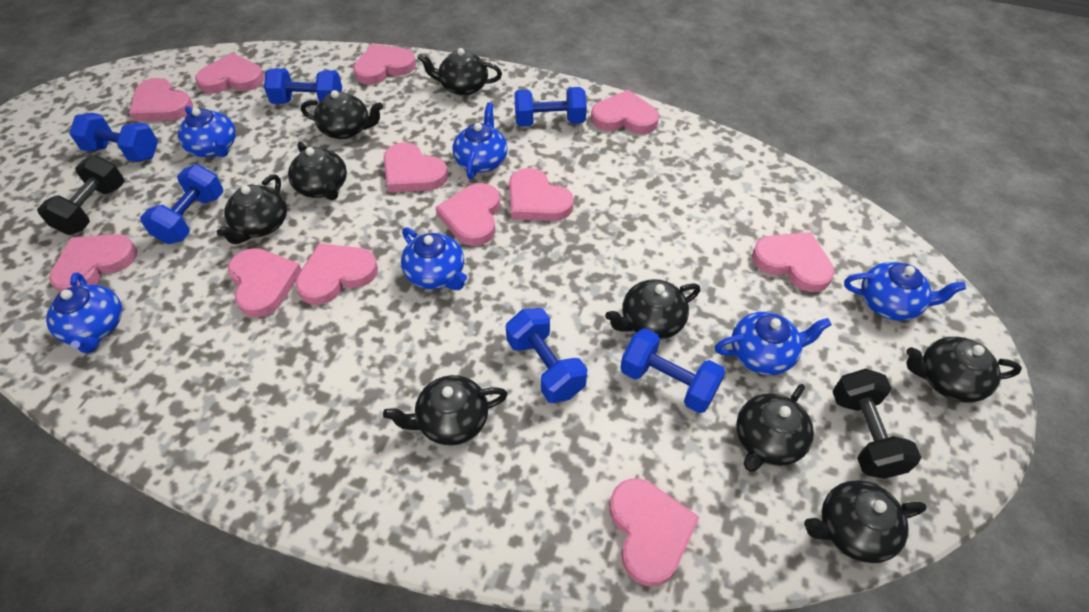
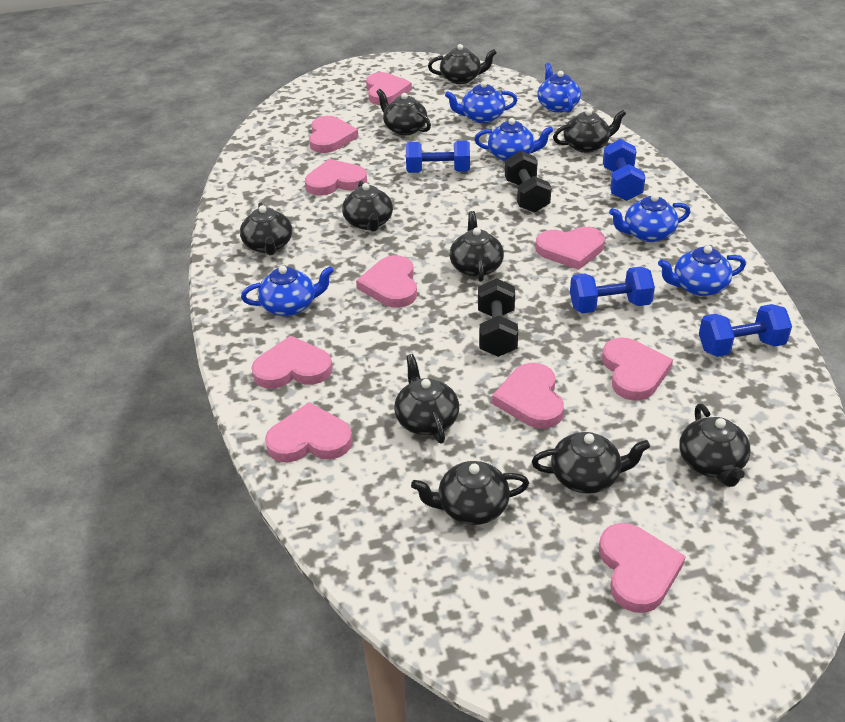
black teapot: 9 -> 10
blue dumbbell: 6 -> 4
pink heart: 12 -> 10

